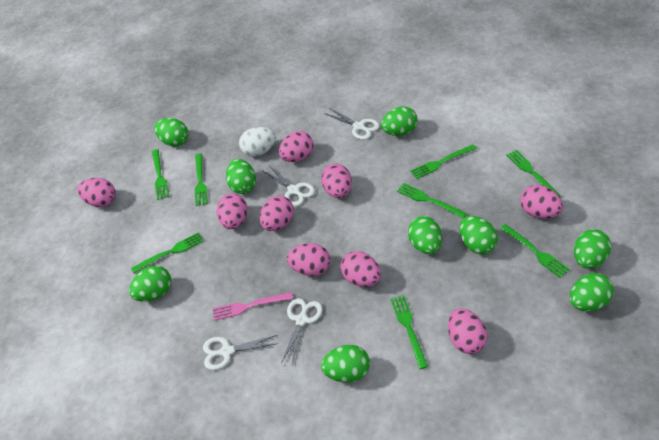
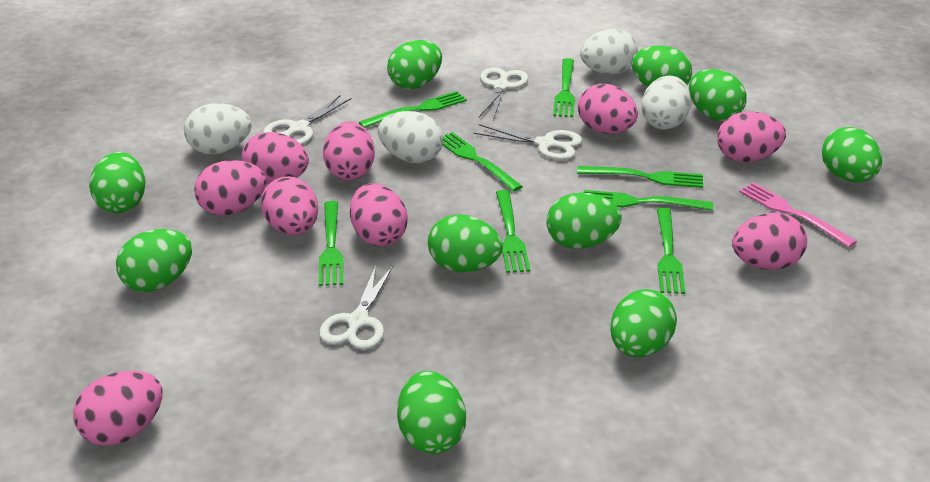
green egg: 9 -> 10
white egg: 1 -> 4

